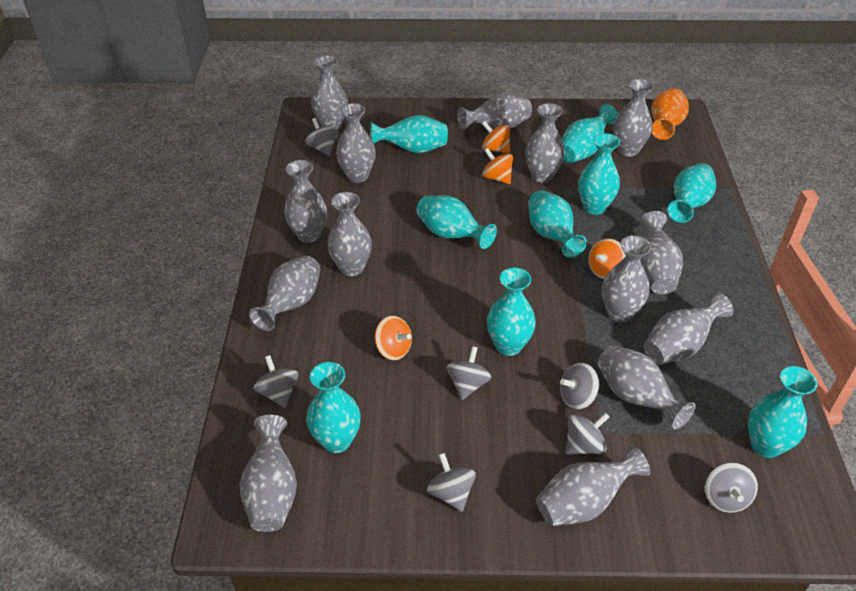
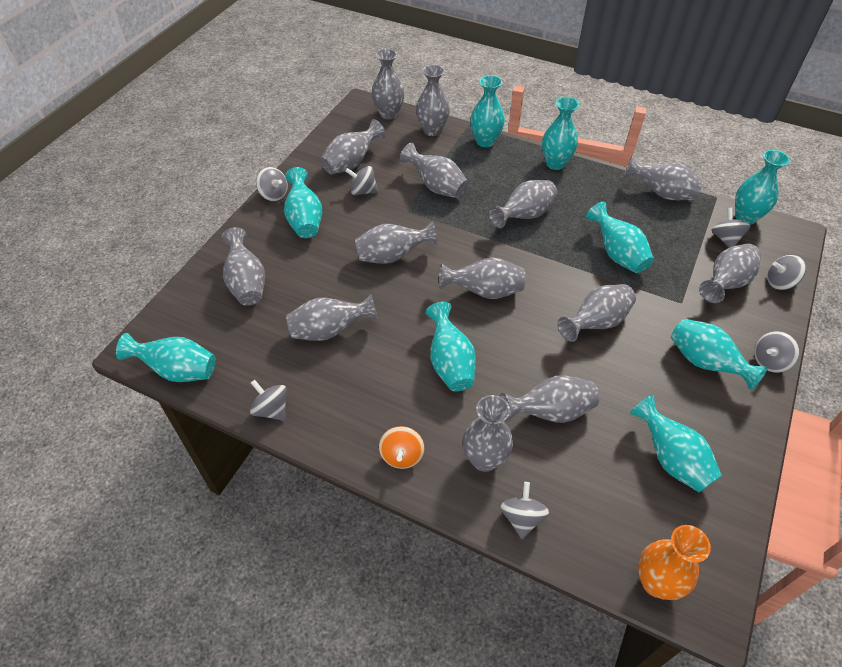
orange spinning top: 4 -> 1

